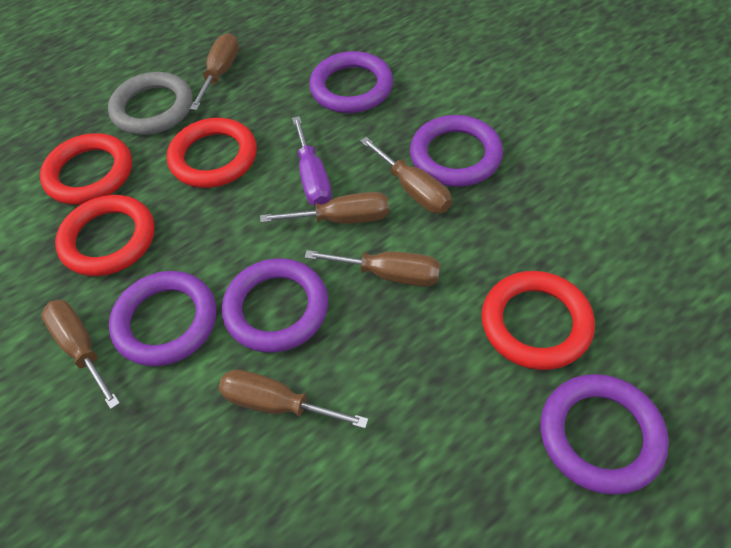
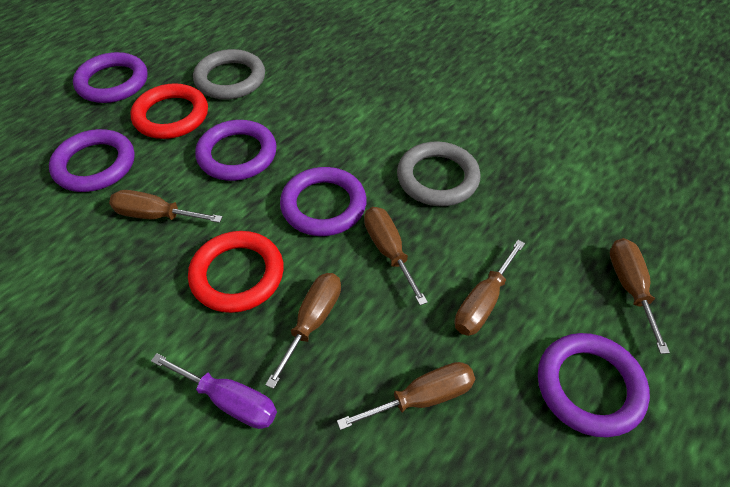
grey ring: 1 -> 2
red ring: 4 -> 2

